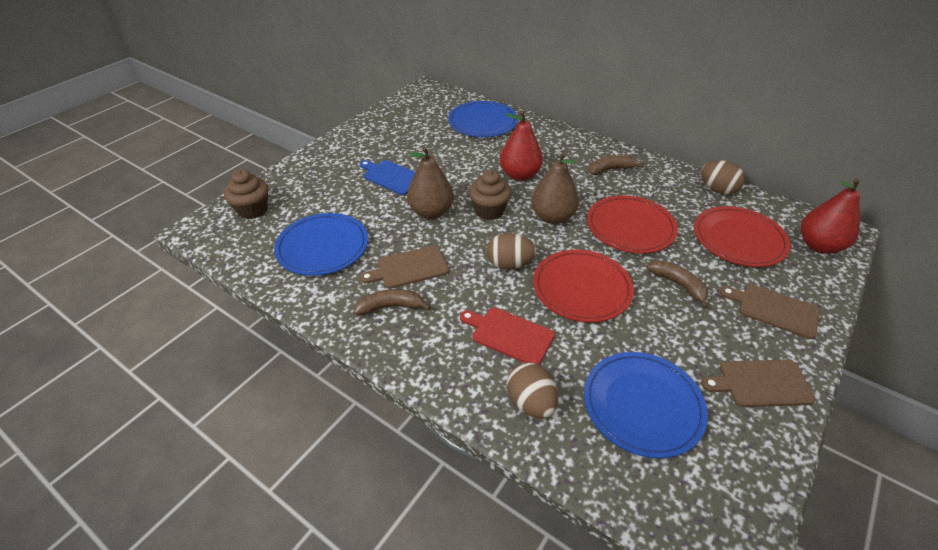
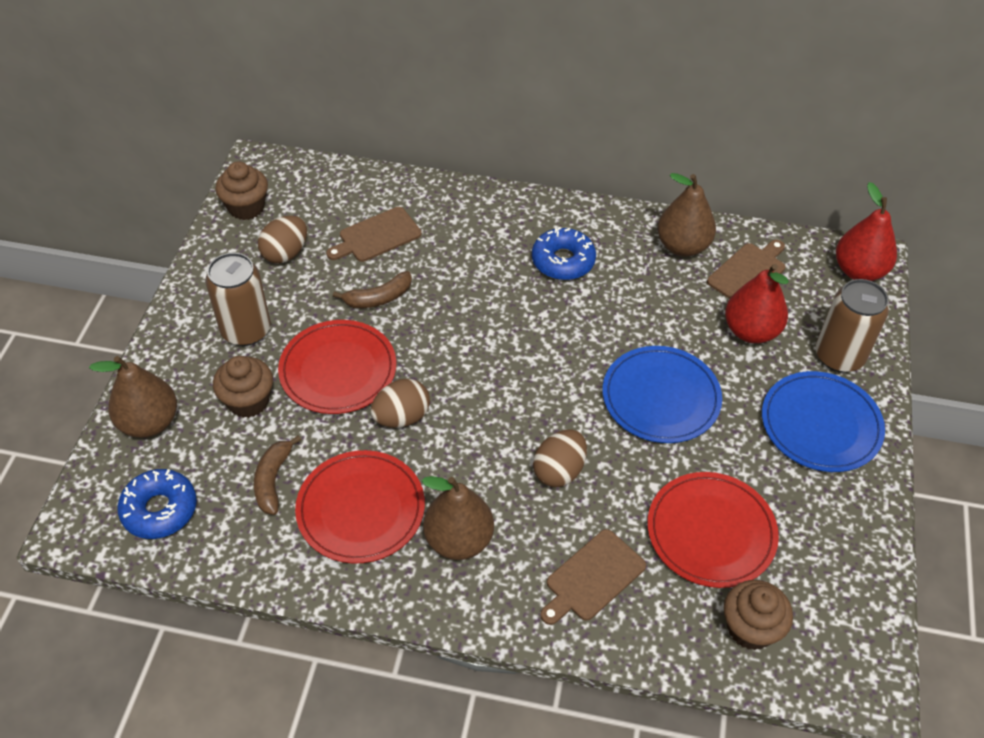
blue cutting board: 1 -> 0
blue donut: 0 -> 2
blue plate: 3 -> 2
brown banana: 3 -> 2
brown can: 0 -> 2
brown cupcake: 2 -> 3
brown pear: 2 -> 3
red cutting board: 1 -> 0

